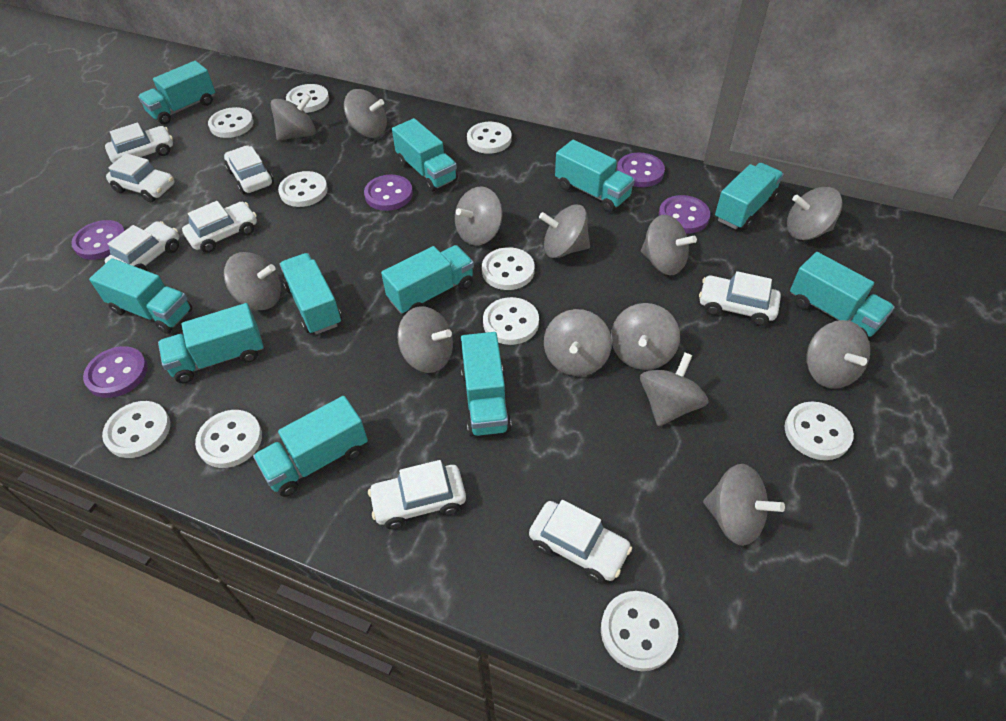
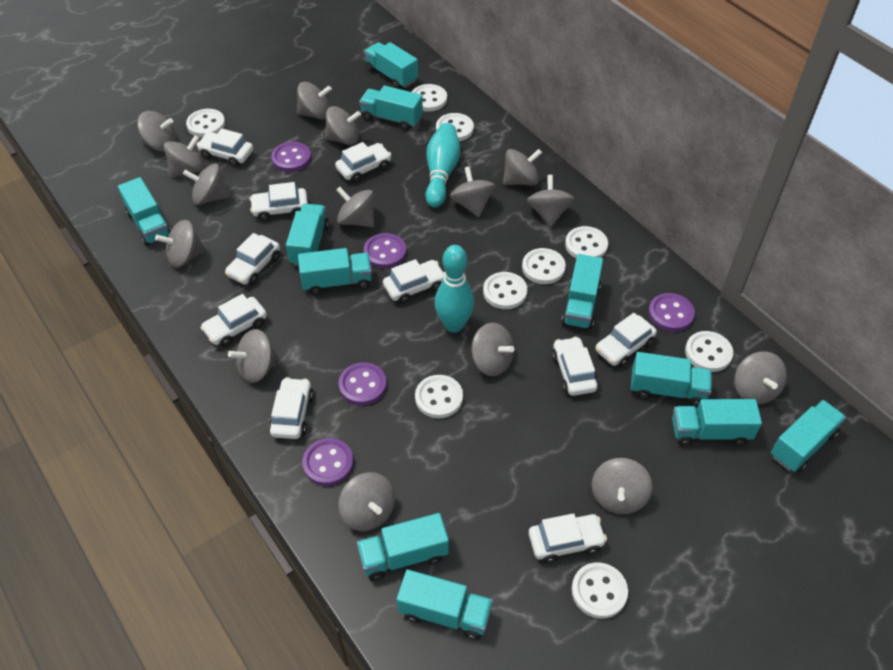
grey spinning top: 13 -> 15
turquoise bowling pin: 0 -> 2
white button: 10 -> 9
white car: 8 -> 10

